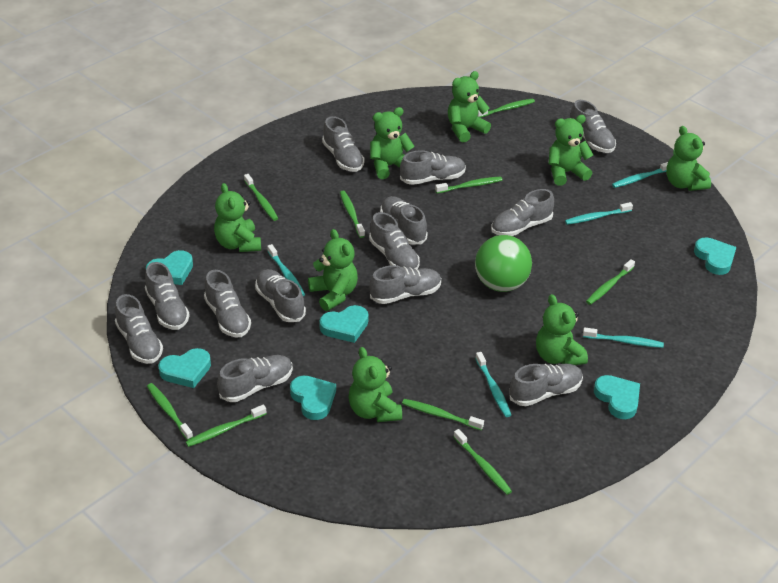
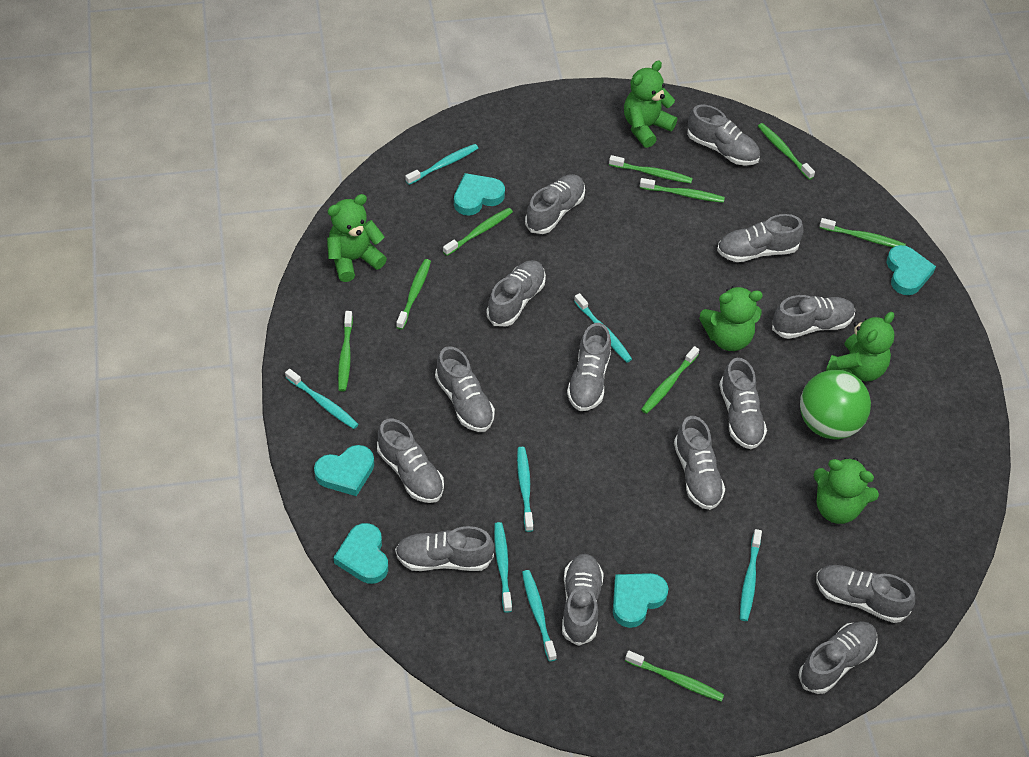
green teddy bear: 8 -> 5
grey shoe: 13 -> 14
turquoise heart: 6 -> 5
turquoise toothbrush: 5 -> 7

